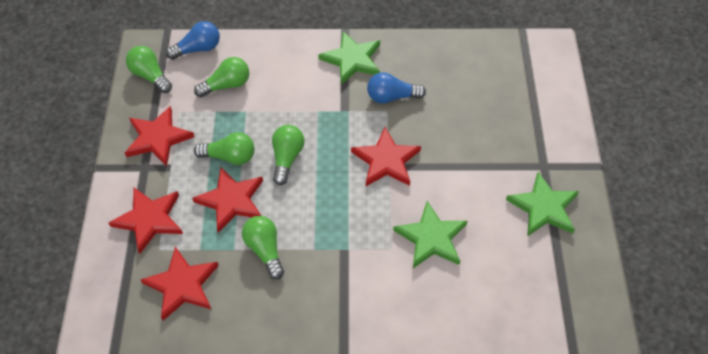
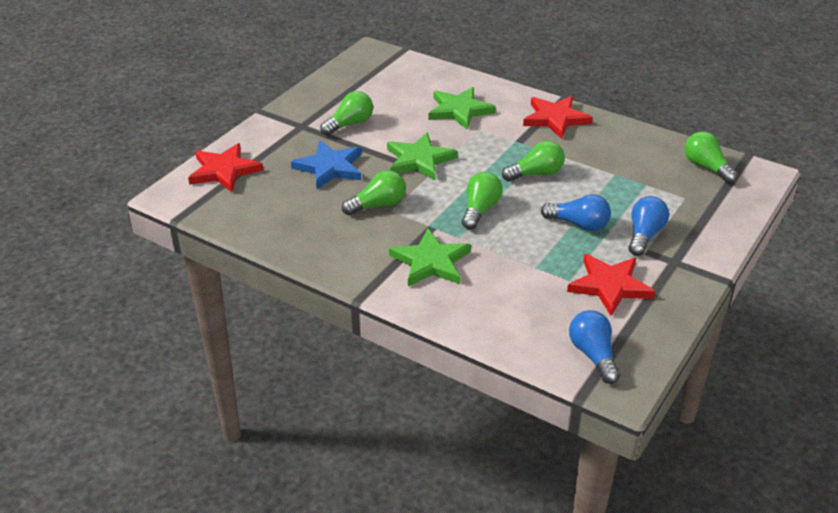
blue light bulb: 2 -> 3
blue star: 0 -> 1
red star: 5 -> 3

